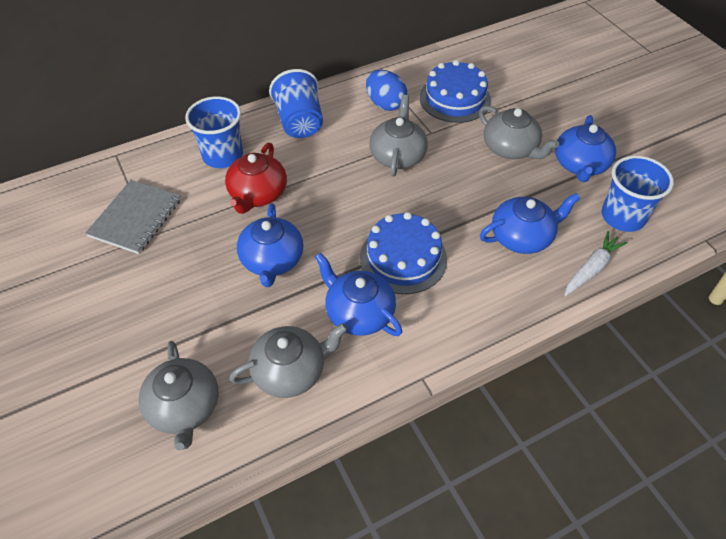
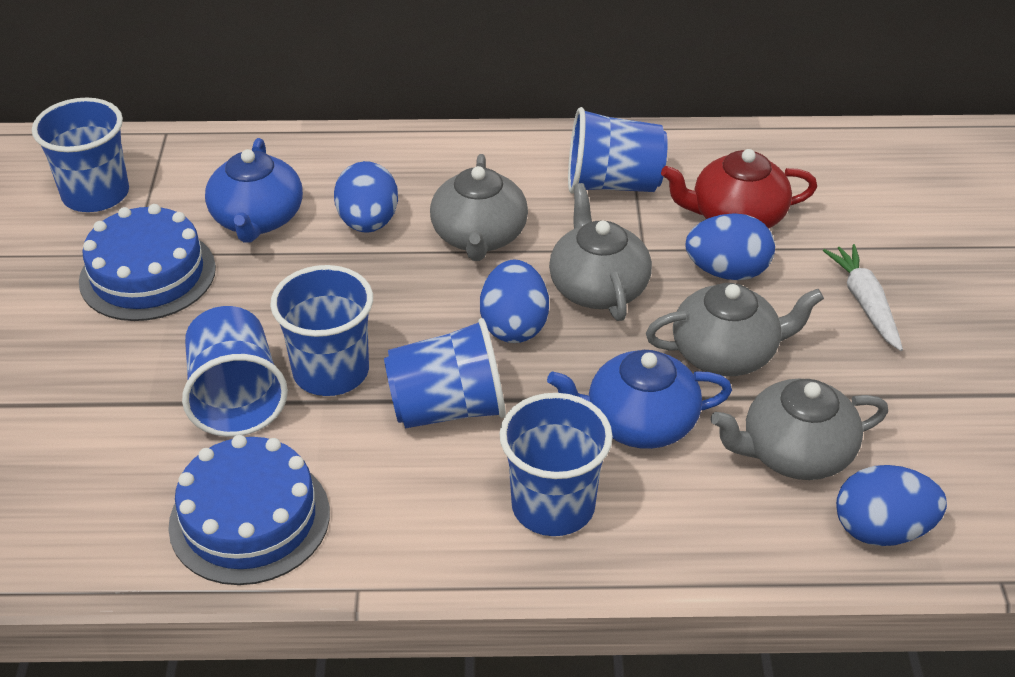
blue cup: 3 -> 6
blue egg: 1 -> 4
blue teapot: 4 -> 2
grey notebook: 1 -> 0

